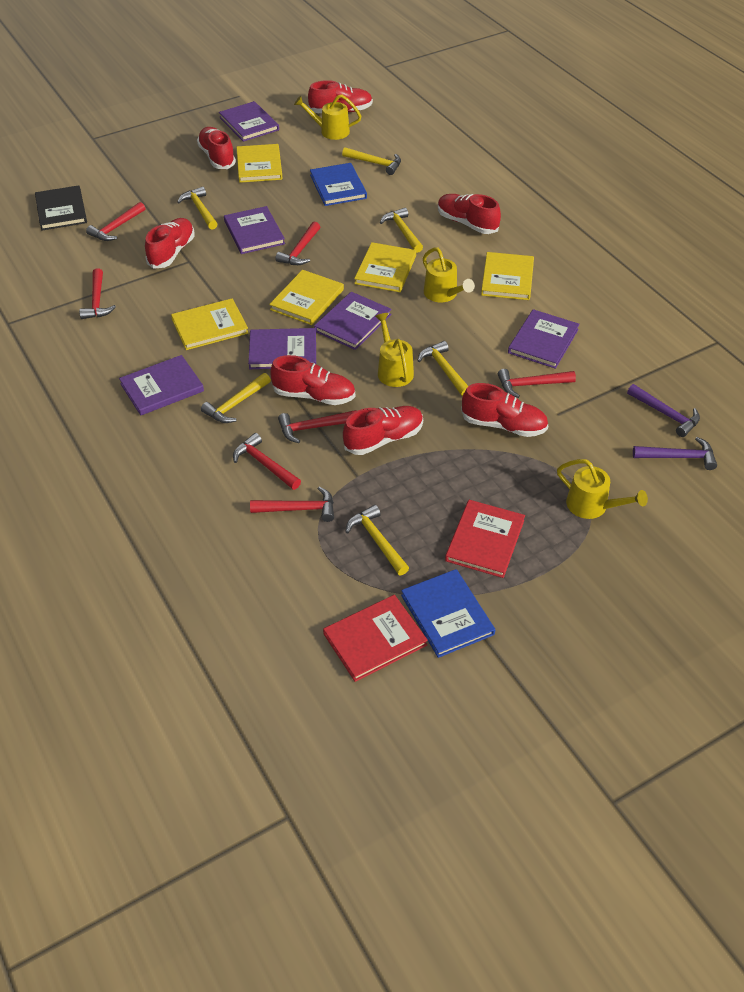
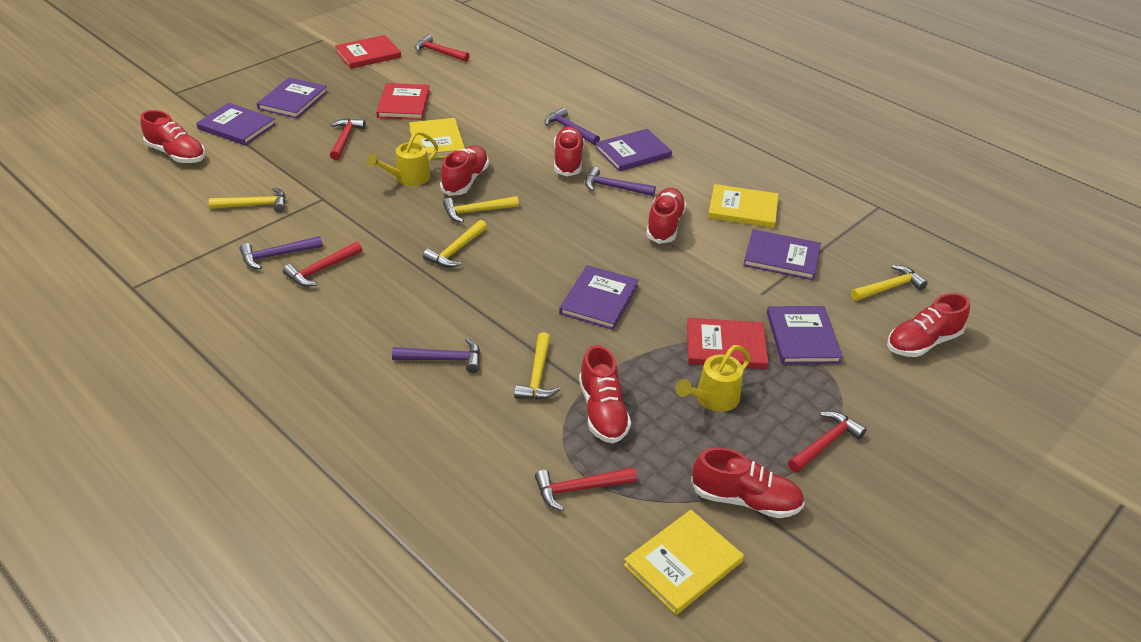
black book: 1 -> 0
blue book: 2 -> 0
purple hammer: 2 -> 4
red book: 2 -> 3
red hammer: 7 -> 5
yellow book: 5 -> 3
yellow hammer: 6 -> 5
yellow watering can: 4 -> 2

